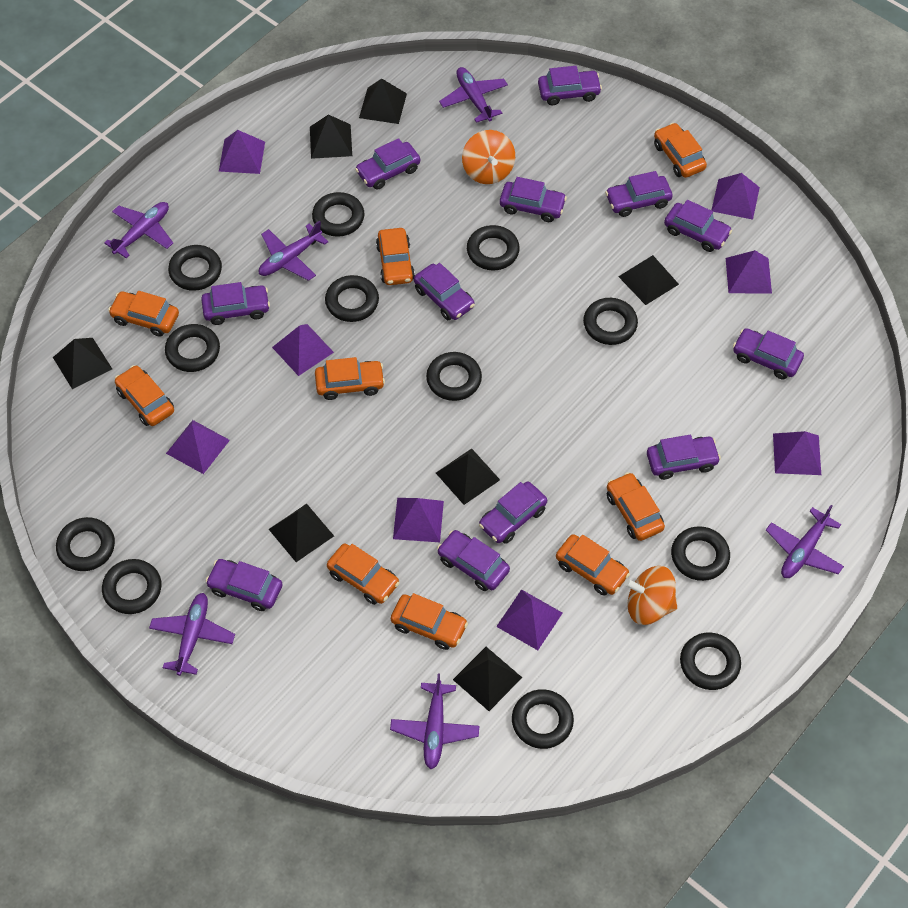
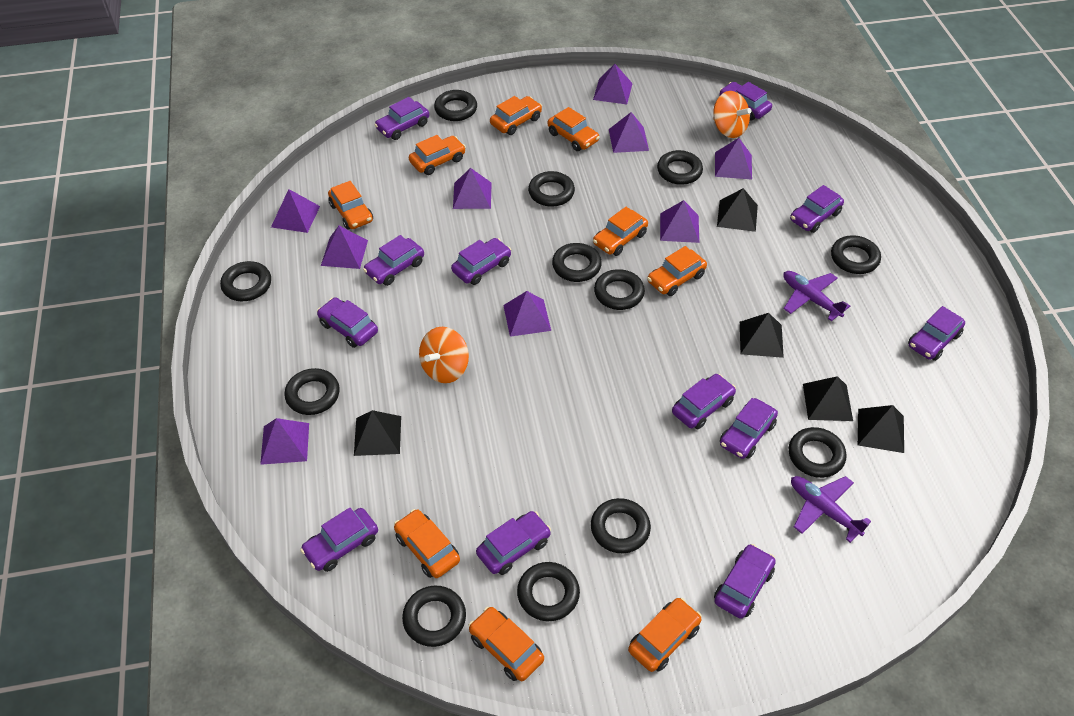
black pyramid: 7 -> 5
purple plane: 6 -> 2
purple pyramid: 8 -> 9

